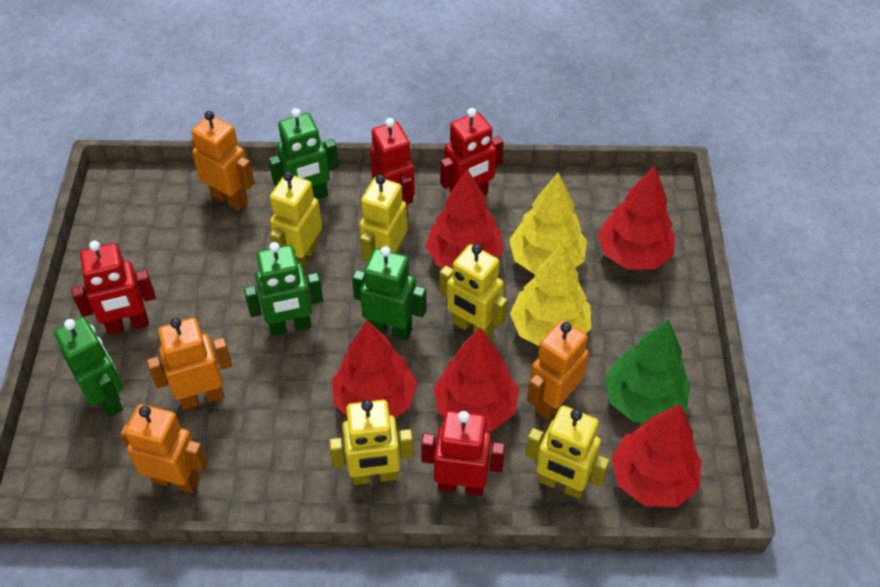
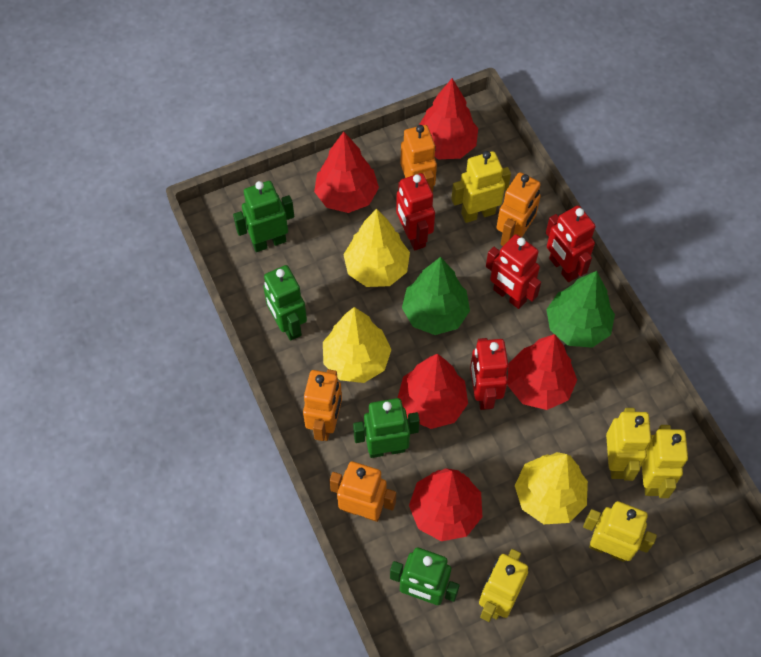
green tree: 1 -> 2
yellow tree: 2 -> 3

